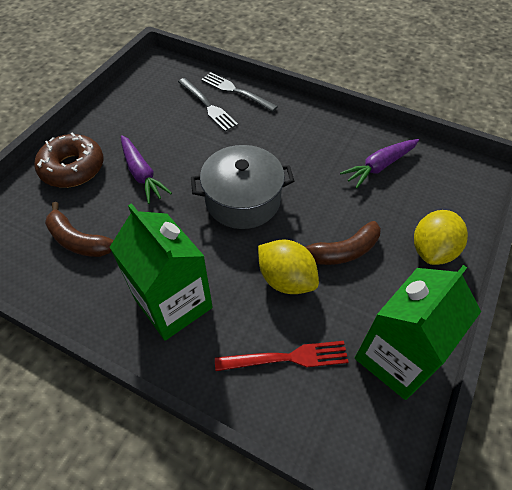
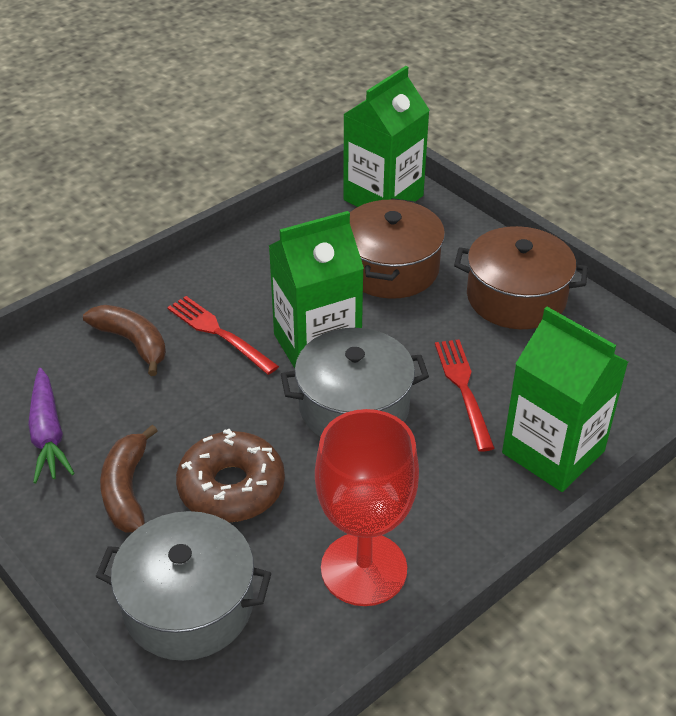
brown pot: 0 -> 2
green carton: 2 -> 3
grey fork: 2 -> 0
grey pot: 1 -> 2
purple carrot: 2 -> 1
red fork: 1 -> 2
red goblet: 0 -> 1
yellow lemon: 2 -> 0

